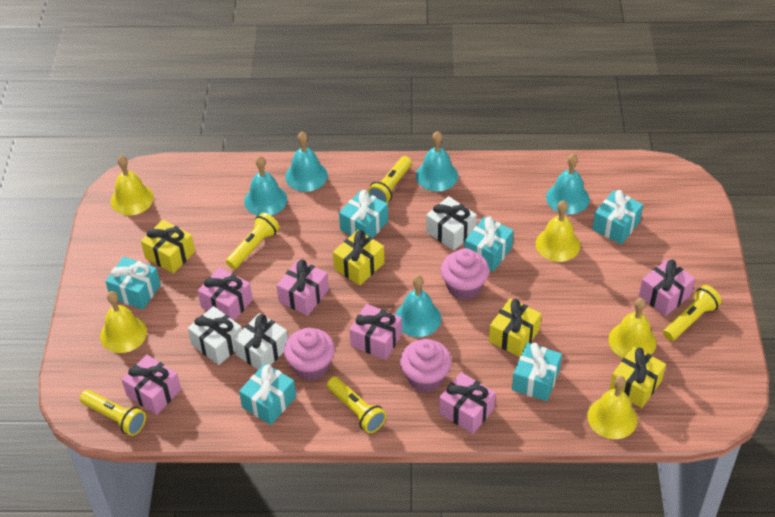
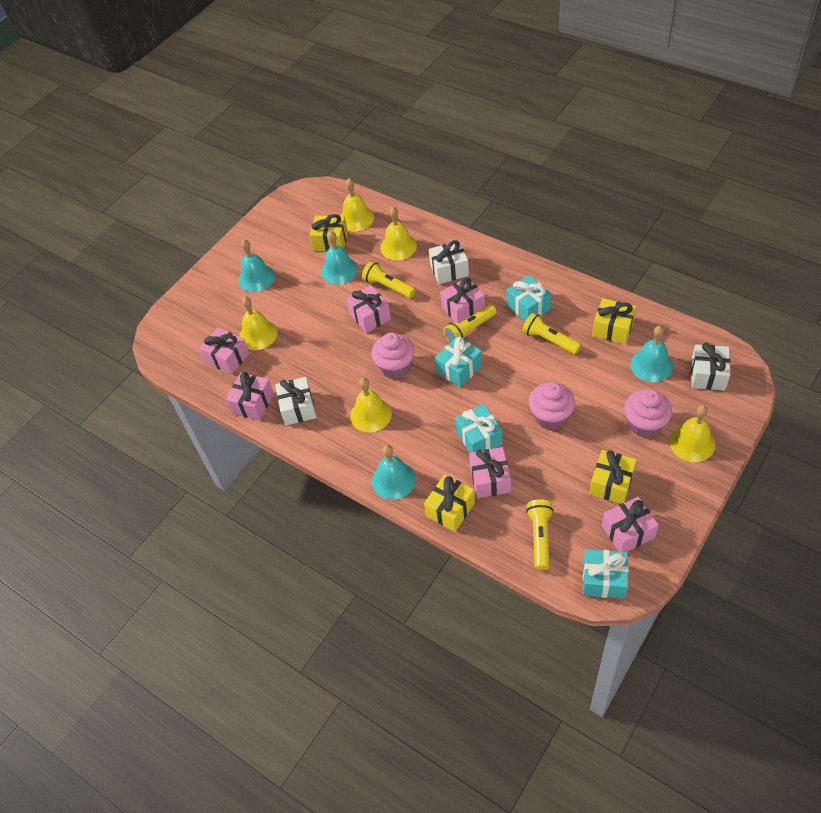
turquoise bell: 5 -> 4
turquoise gift: 6 -> 4
yellow flashlight: 5 -> 4

